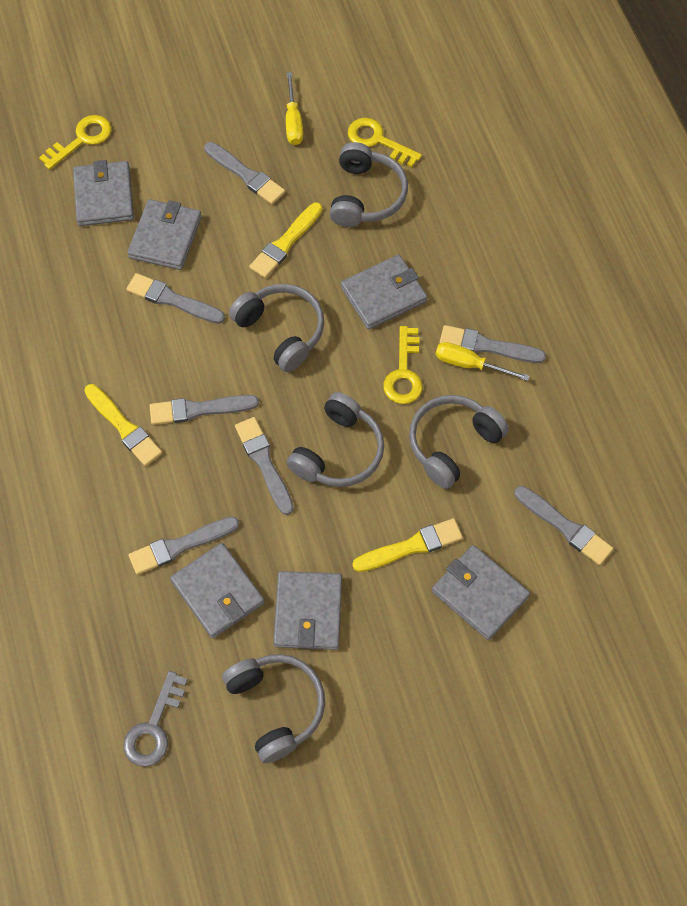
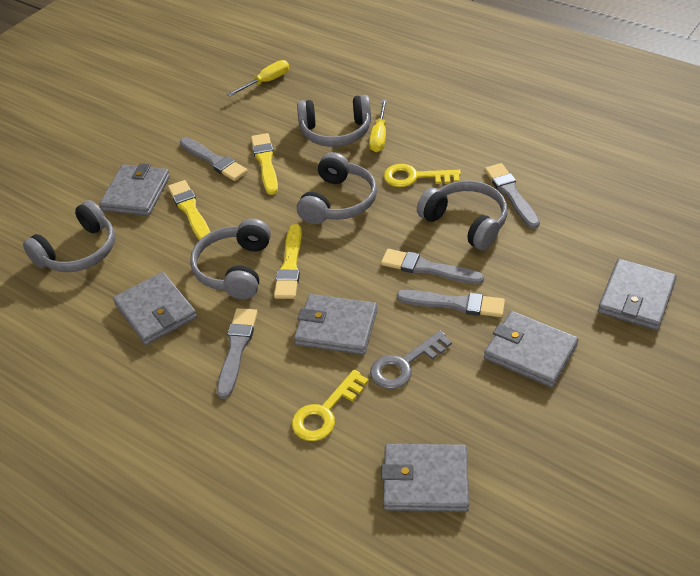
grey brush: 7 -> 5
yellow key: 3 -> 2

